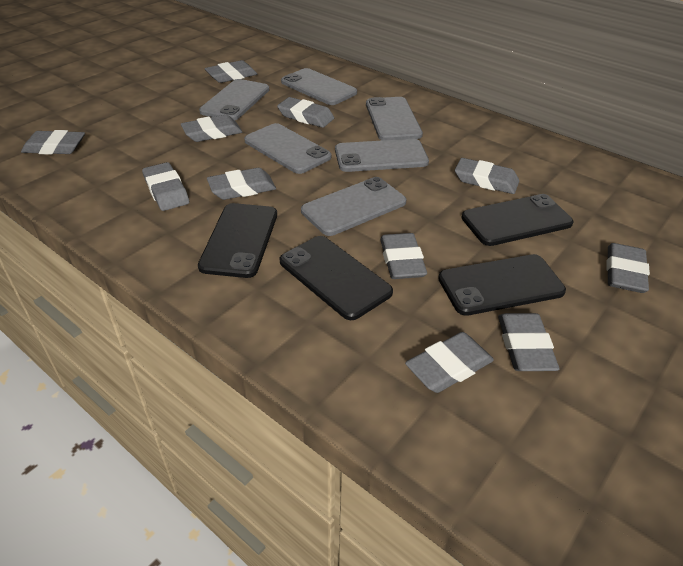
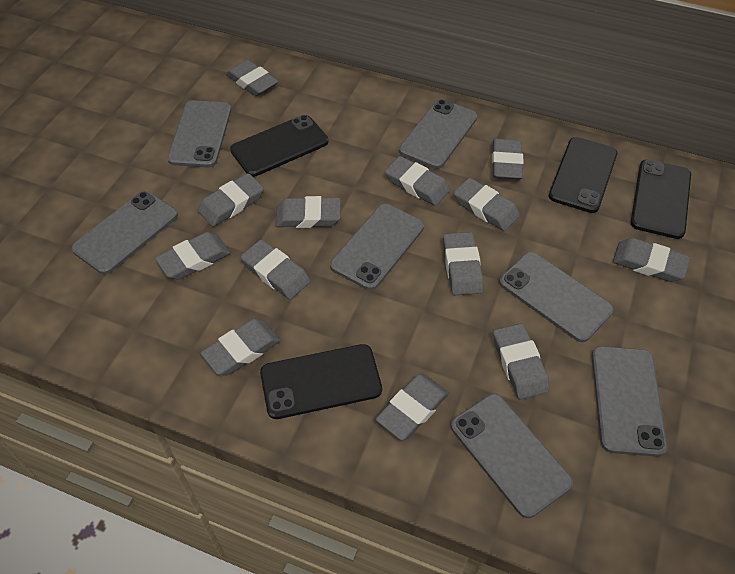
grey eraser: 11 -> 13
grey phone: 6 -> 7

